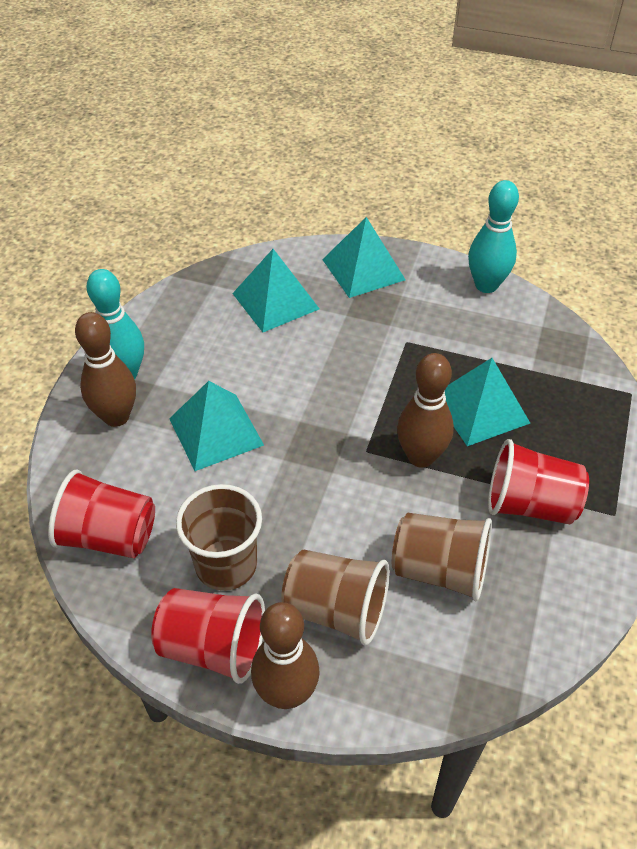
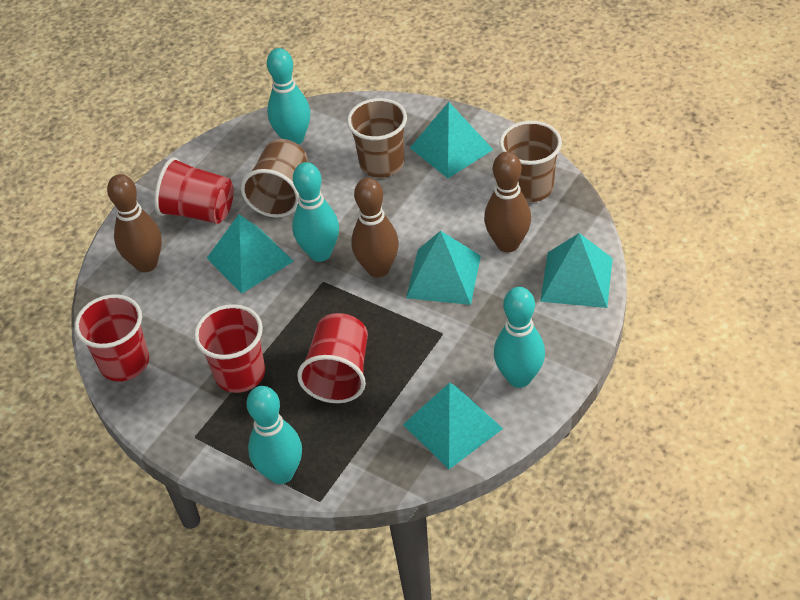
red cup: 3 -> 4
turquoise bowling pin: 2 -> 4
turquoise pyramid: 4 -> 5

